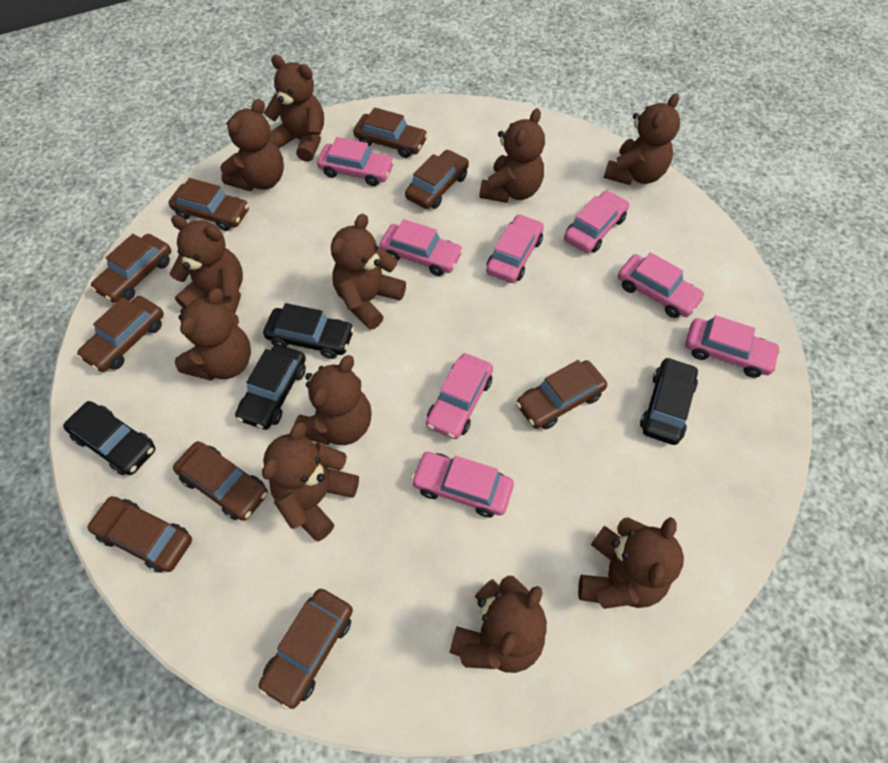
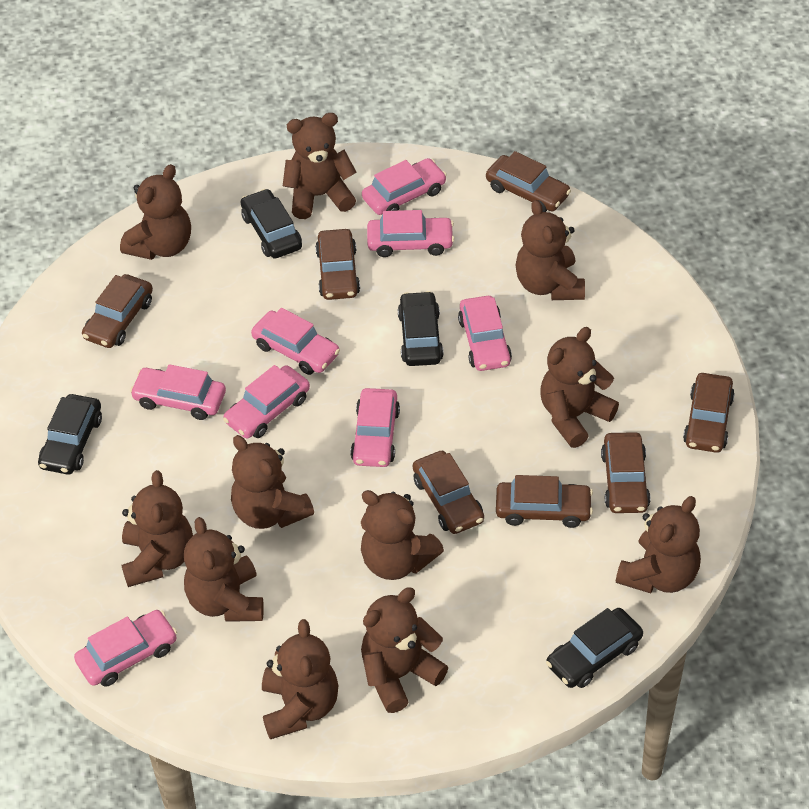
brown car: 9 -> 7

